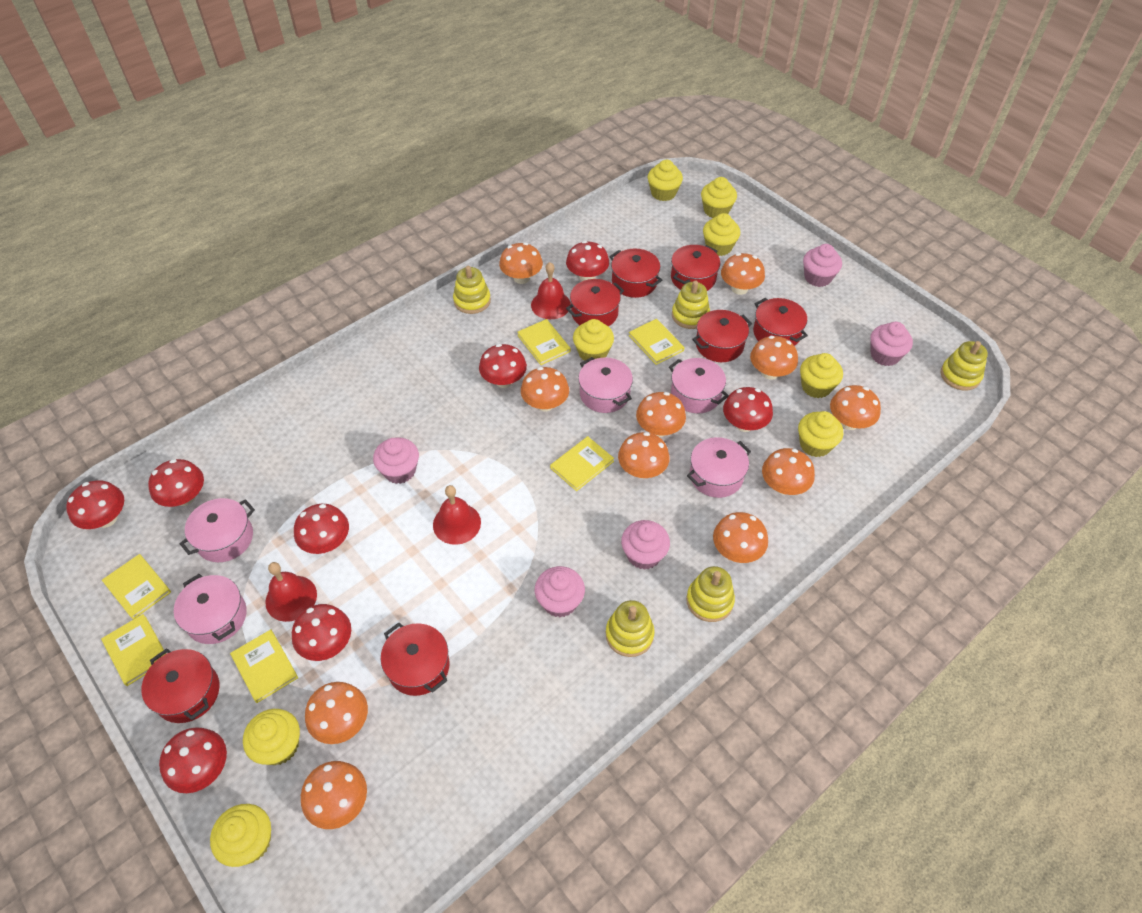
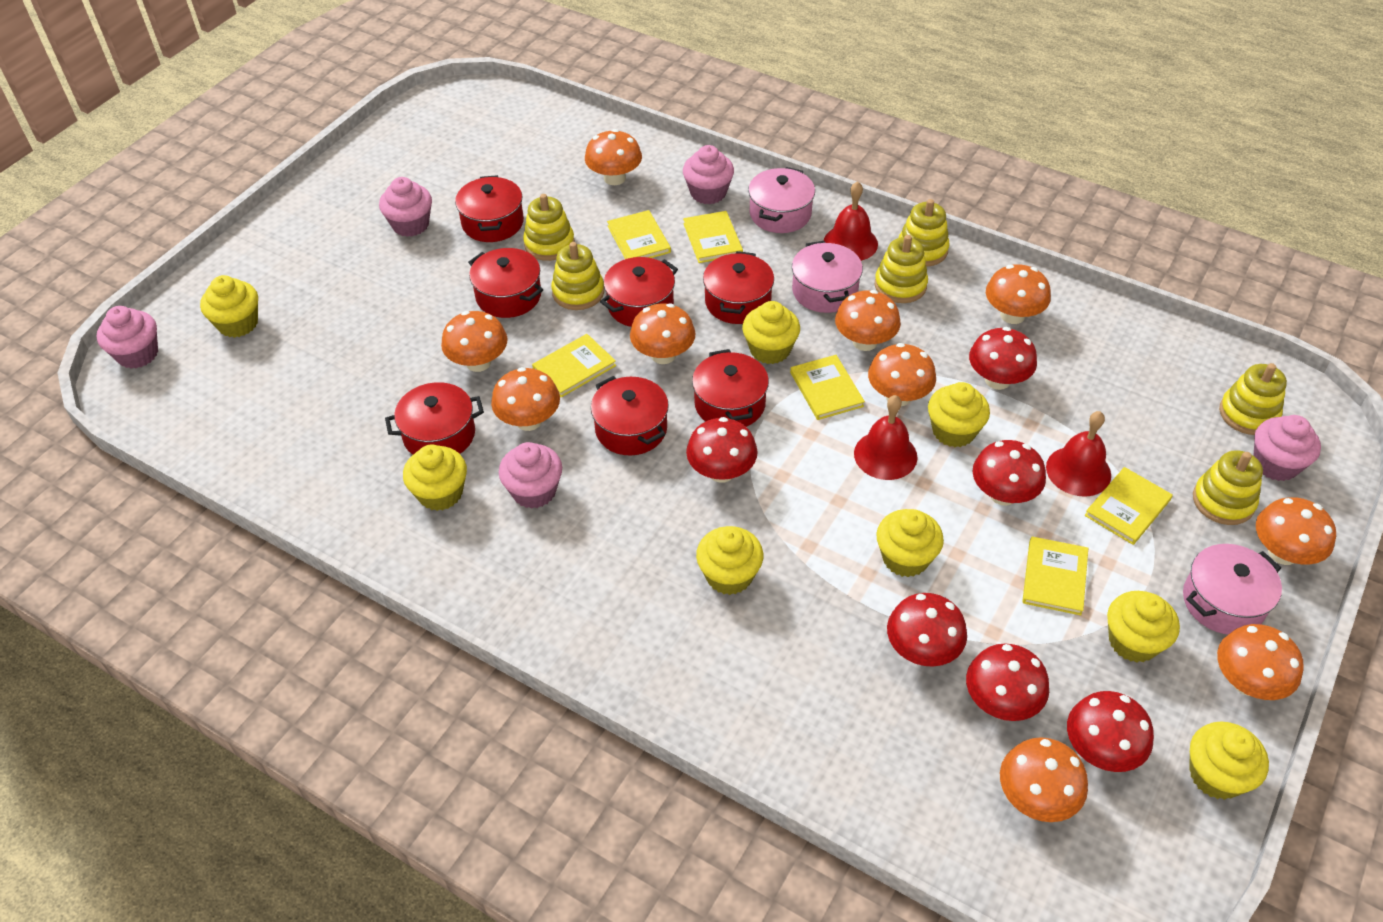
orange mushroom: 11 -> 10
pink pot: 5 -> 3
red mushroom: 8 -> 6
yellow stacking toy: 5 -> 6

